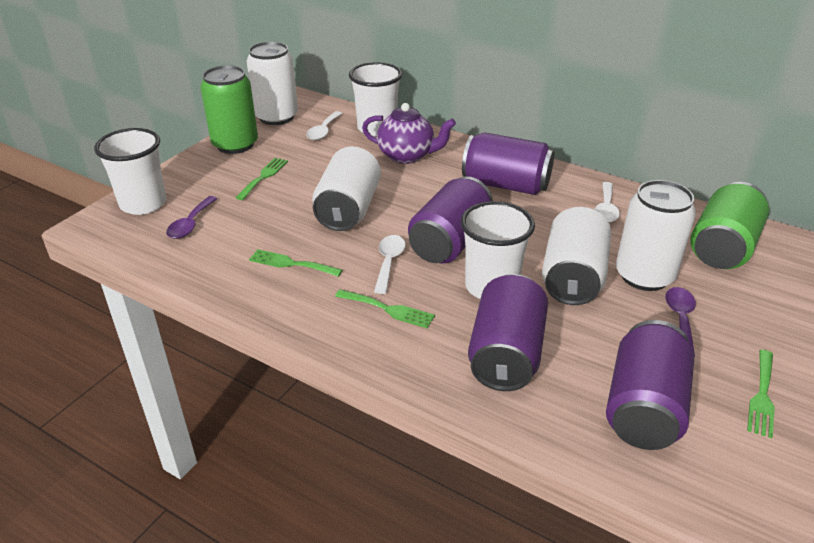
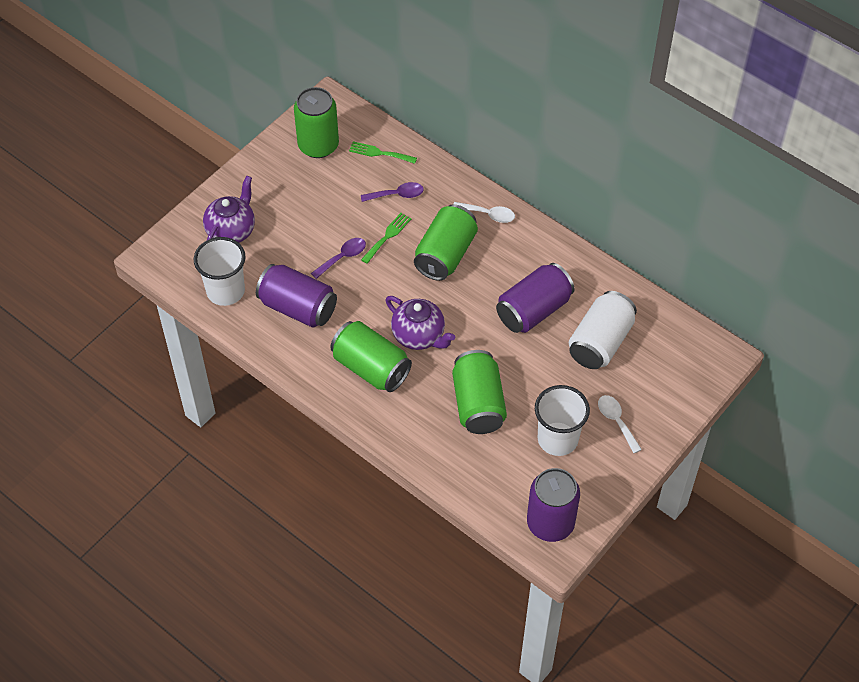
green can: 2 -> 4
green fork: 4 -> 2
purple can: 4 -> 3
purple teapot: 1 -> 2
white can: 4 -> 1
white cup: 3 -> 2
white spoon: 3 -> 2

